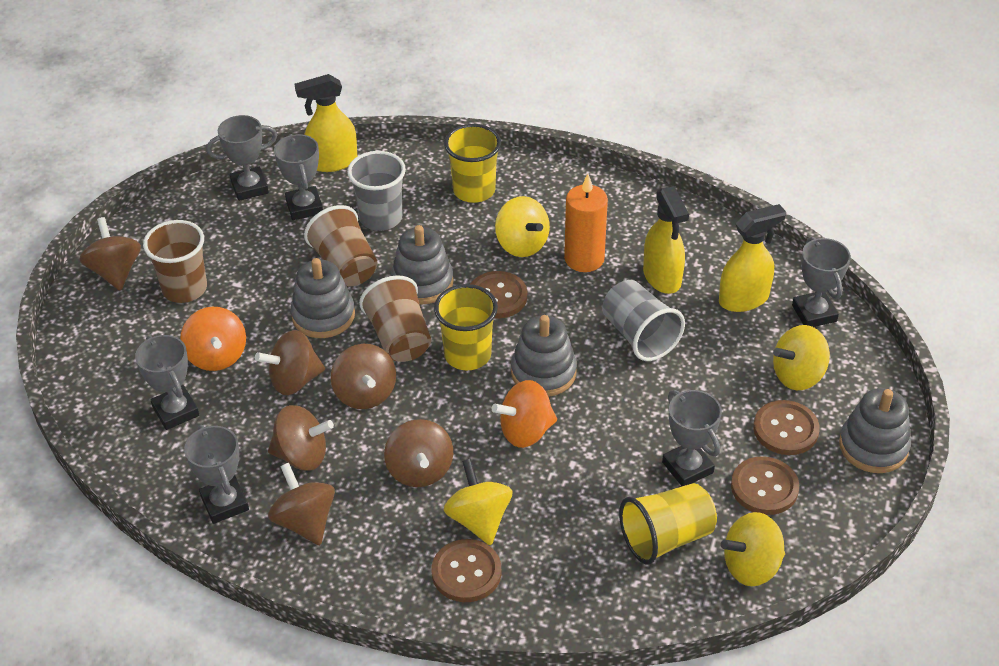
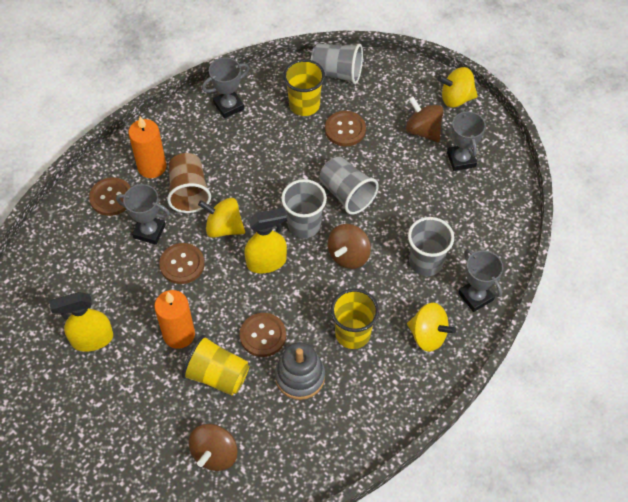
brown cup: 3 -> 1
brown spinning top: 6 -> 3
grey cup: 2 -> 4
grey stacking toy: 4 -> 1
grey trophy: 6 -> 4
orange candle: 1 -> 2
orange spinning top: 2 -> 0
yellow spinning top: 4 -> 3
yellow spray bottle: 3 -> 2

